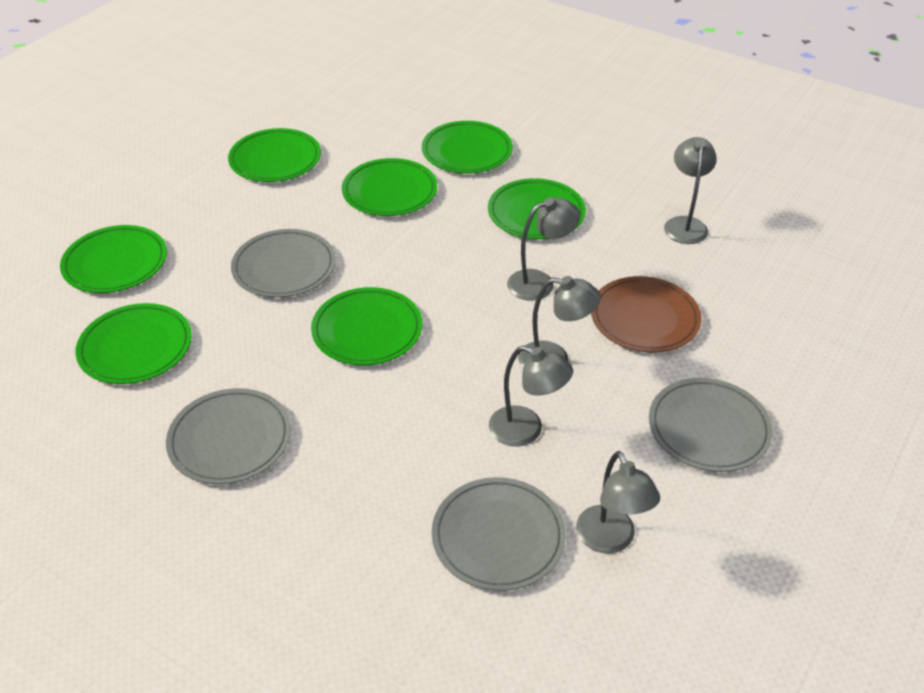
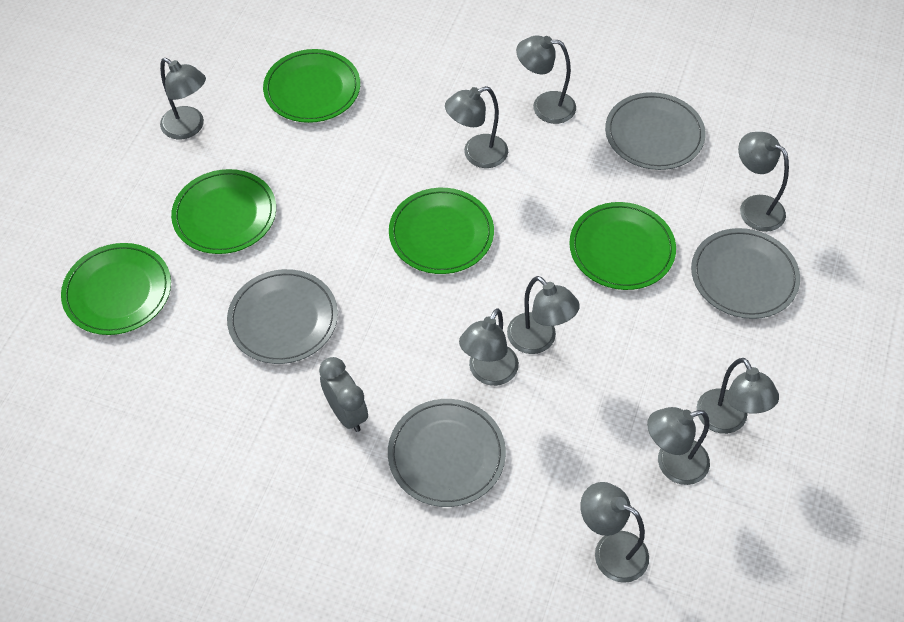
brown plate: 1 -> 0
green plate: 7 -> 5
grey clock: 0 -> 1
grey lamp: 5 -> 9

